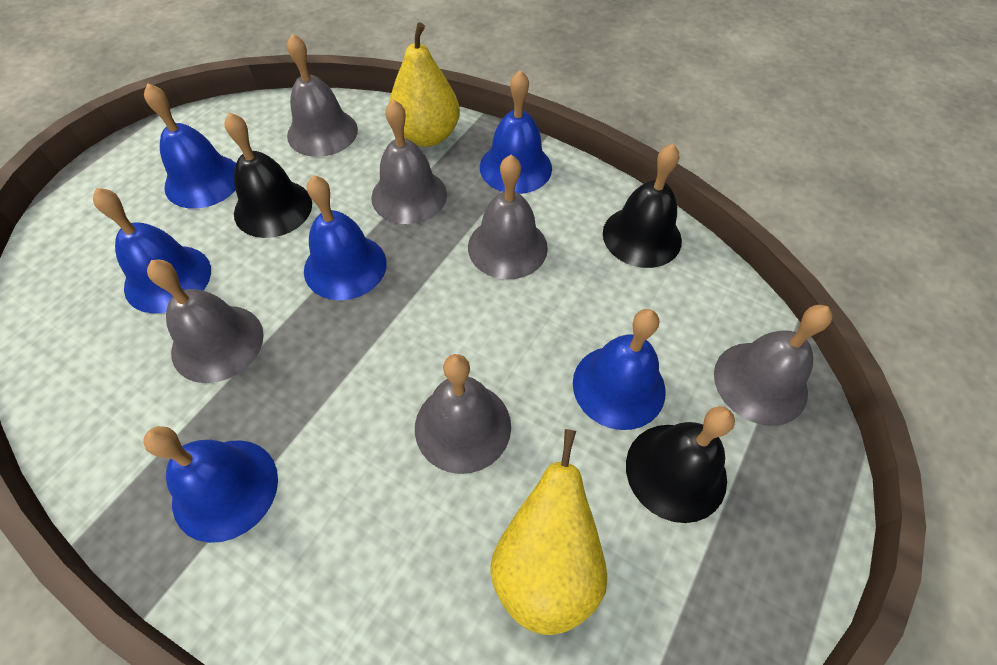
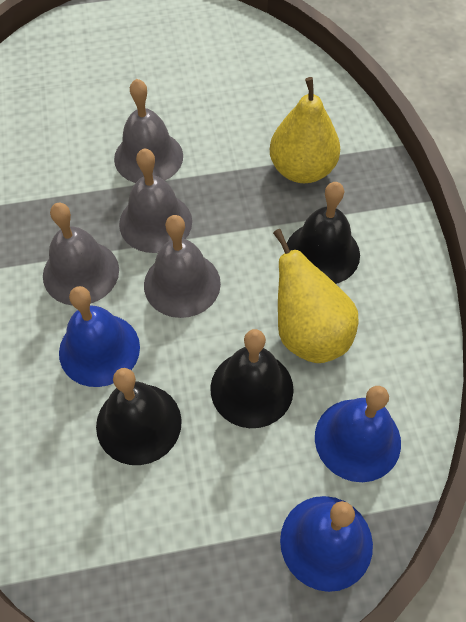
blue bell: 6 -> 3
grey bell: 6 -> 4

